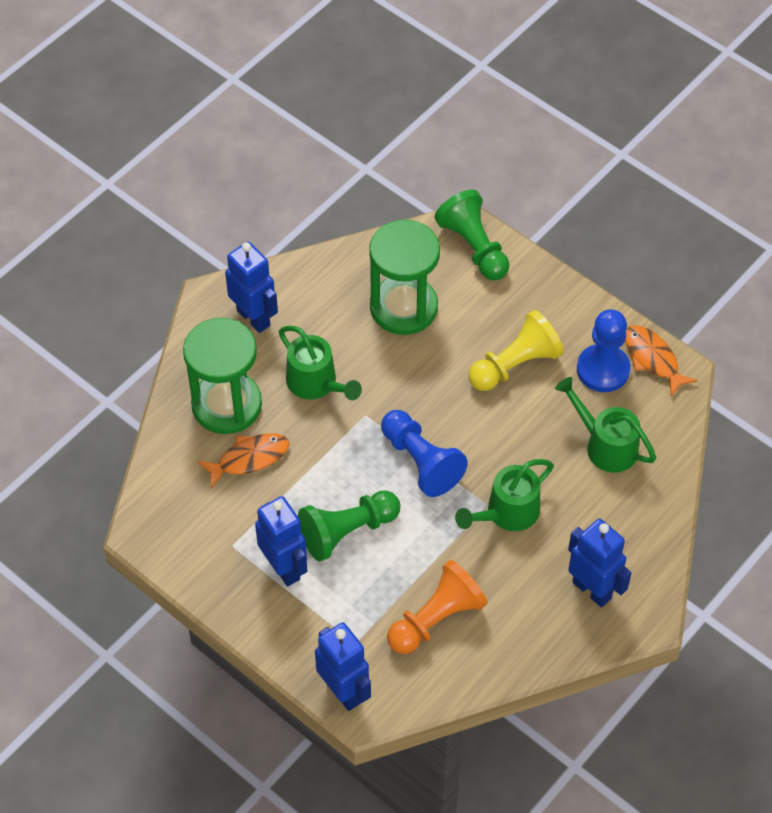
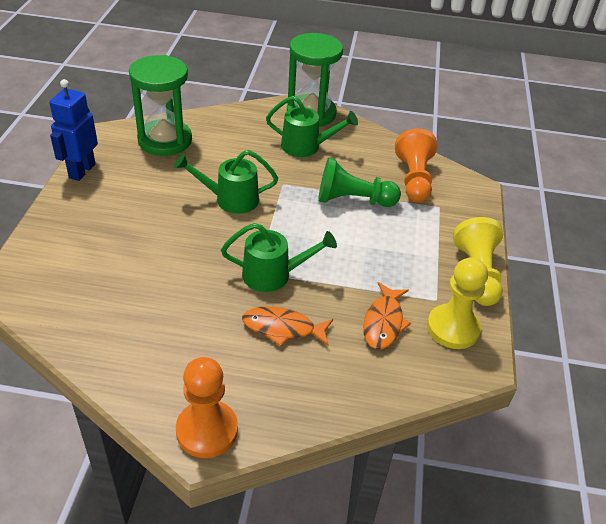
blue pawn: 2 -> 0
blue robot: 4 -> 1
green pawn: 2 -> 1
orange pawn: 1 -> 2
yellow pawn: 1 -> 2

